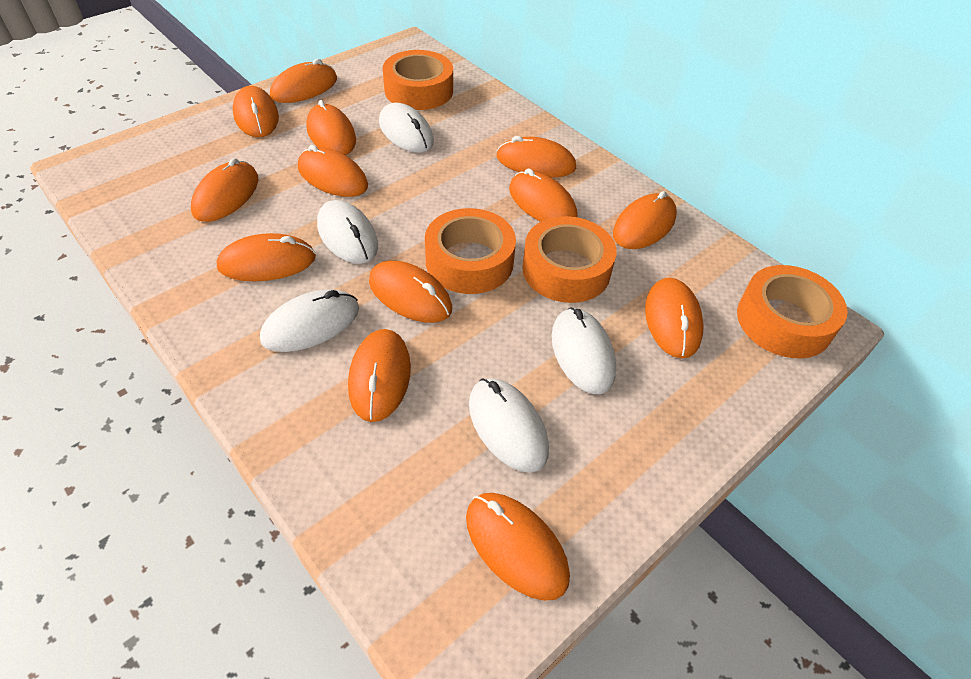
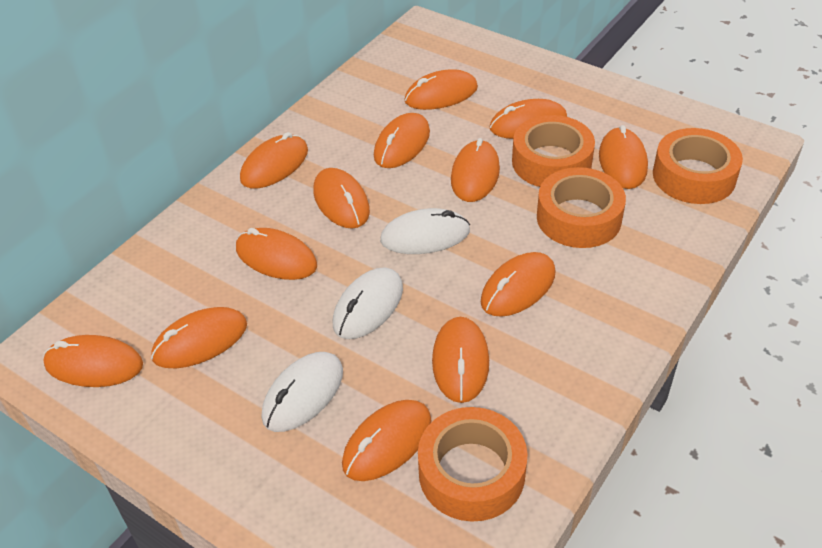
white mouse: 5 -> 3

